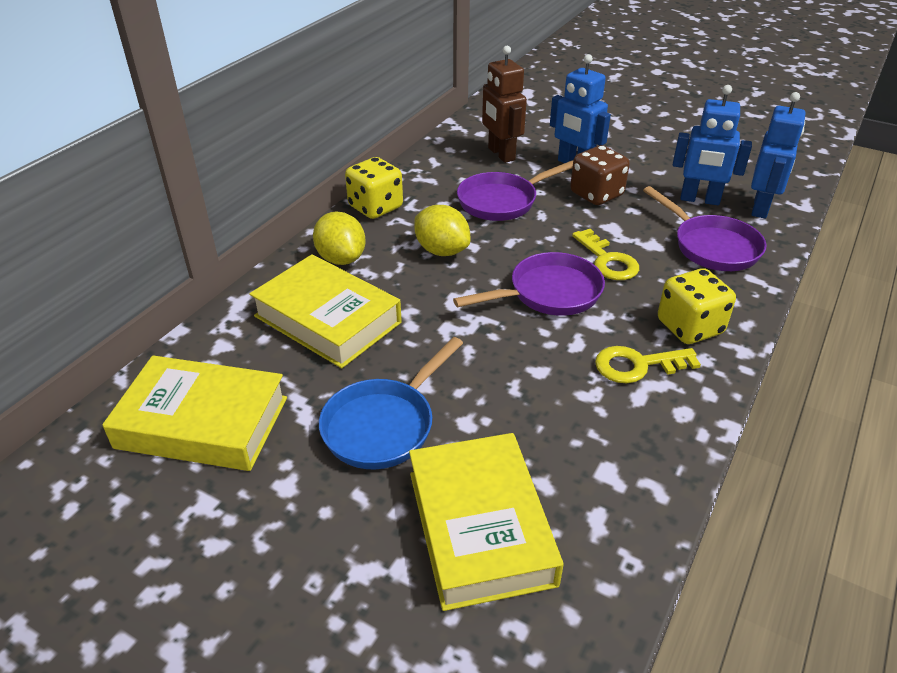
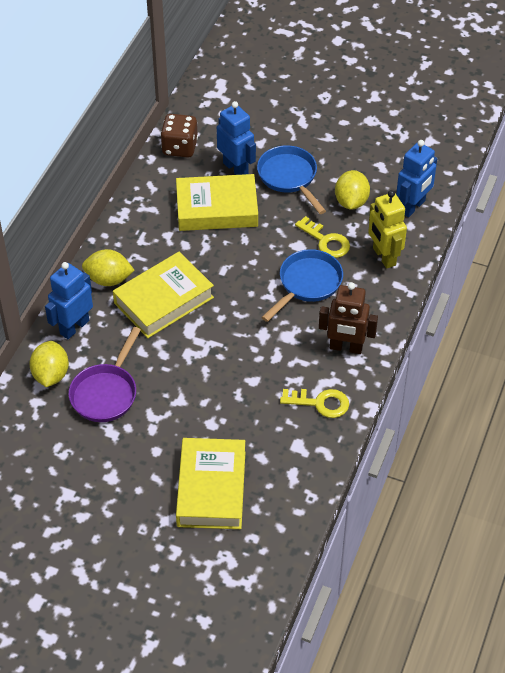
blue pan: 1 -> 2
purple pan: 3 -> 1
yellow dice: 2 -> 0
yellow lemon: 2 -> 3
yellow robot: 0 -> 1

